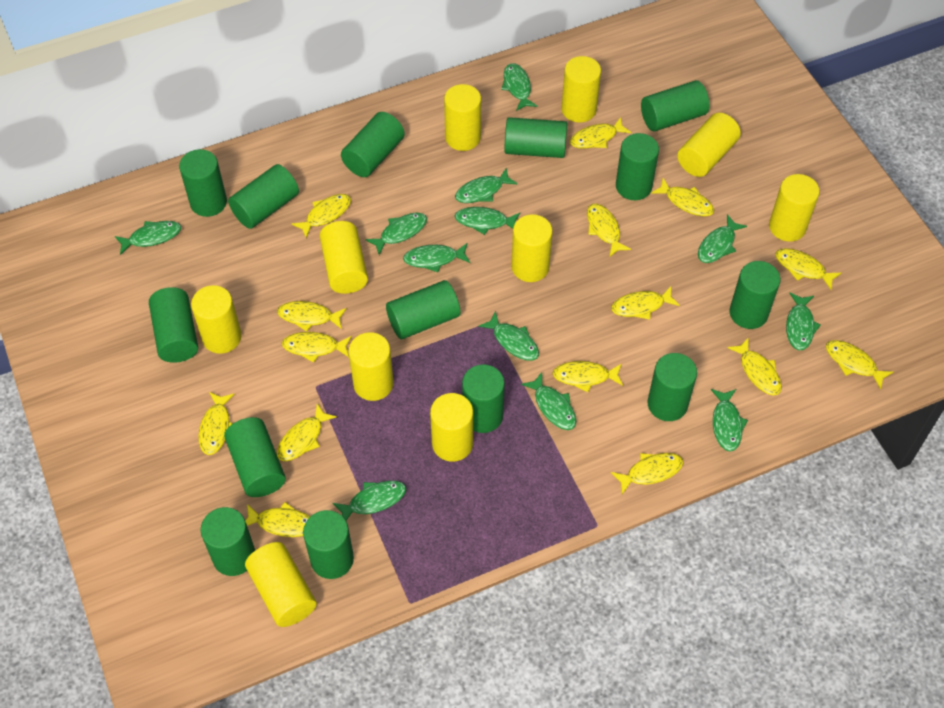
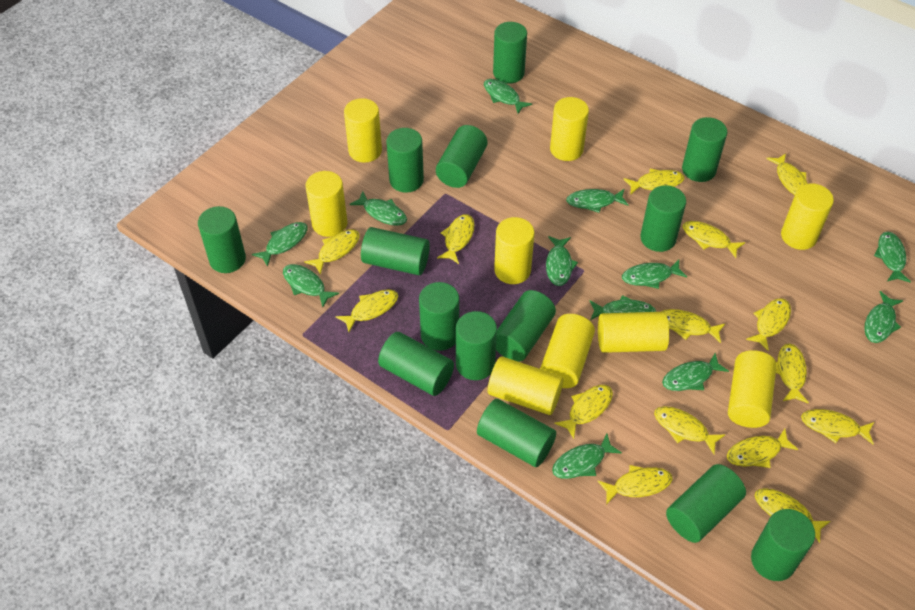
yellow cylinder: 10 -> 9

